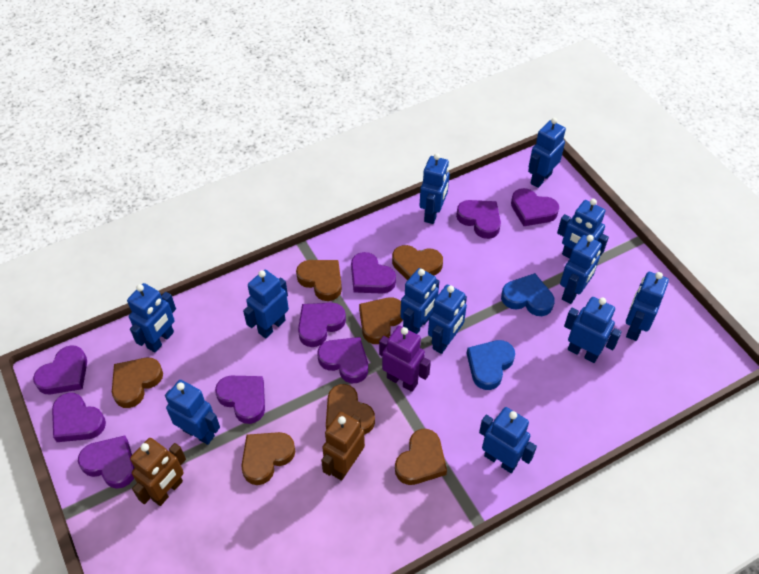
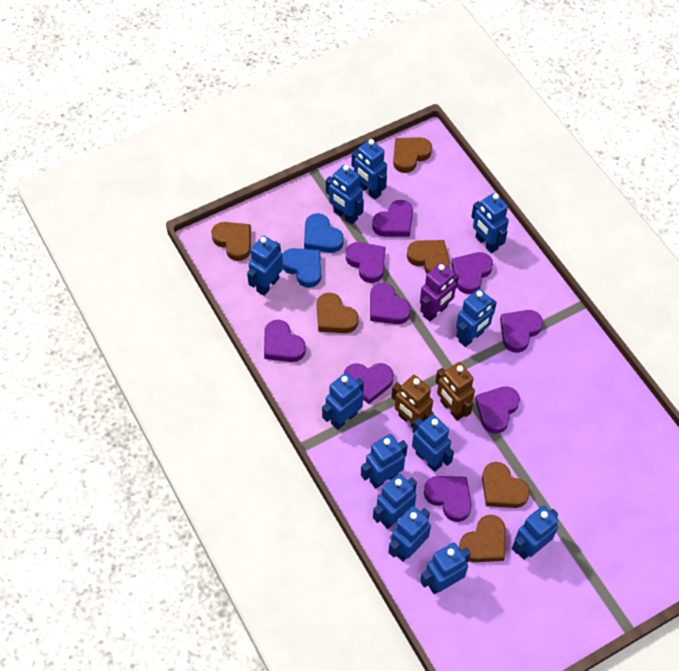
brown heart: 7 -> 6

